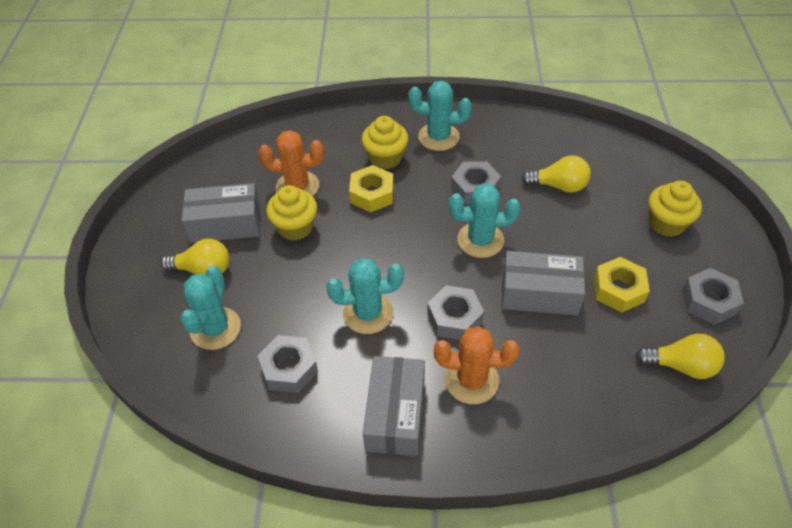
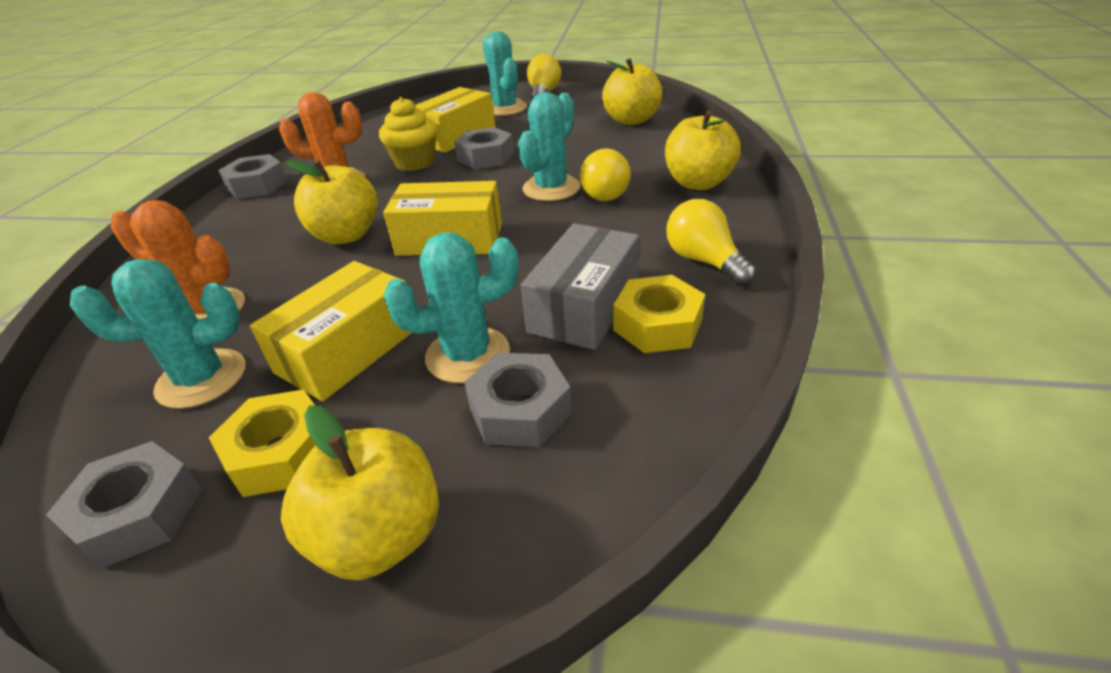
grey box: 3 -> 1
yellow apple: 0 -> 4
yellow box: 0 -> 3
yellow cupcake: 3 -> 1

